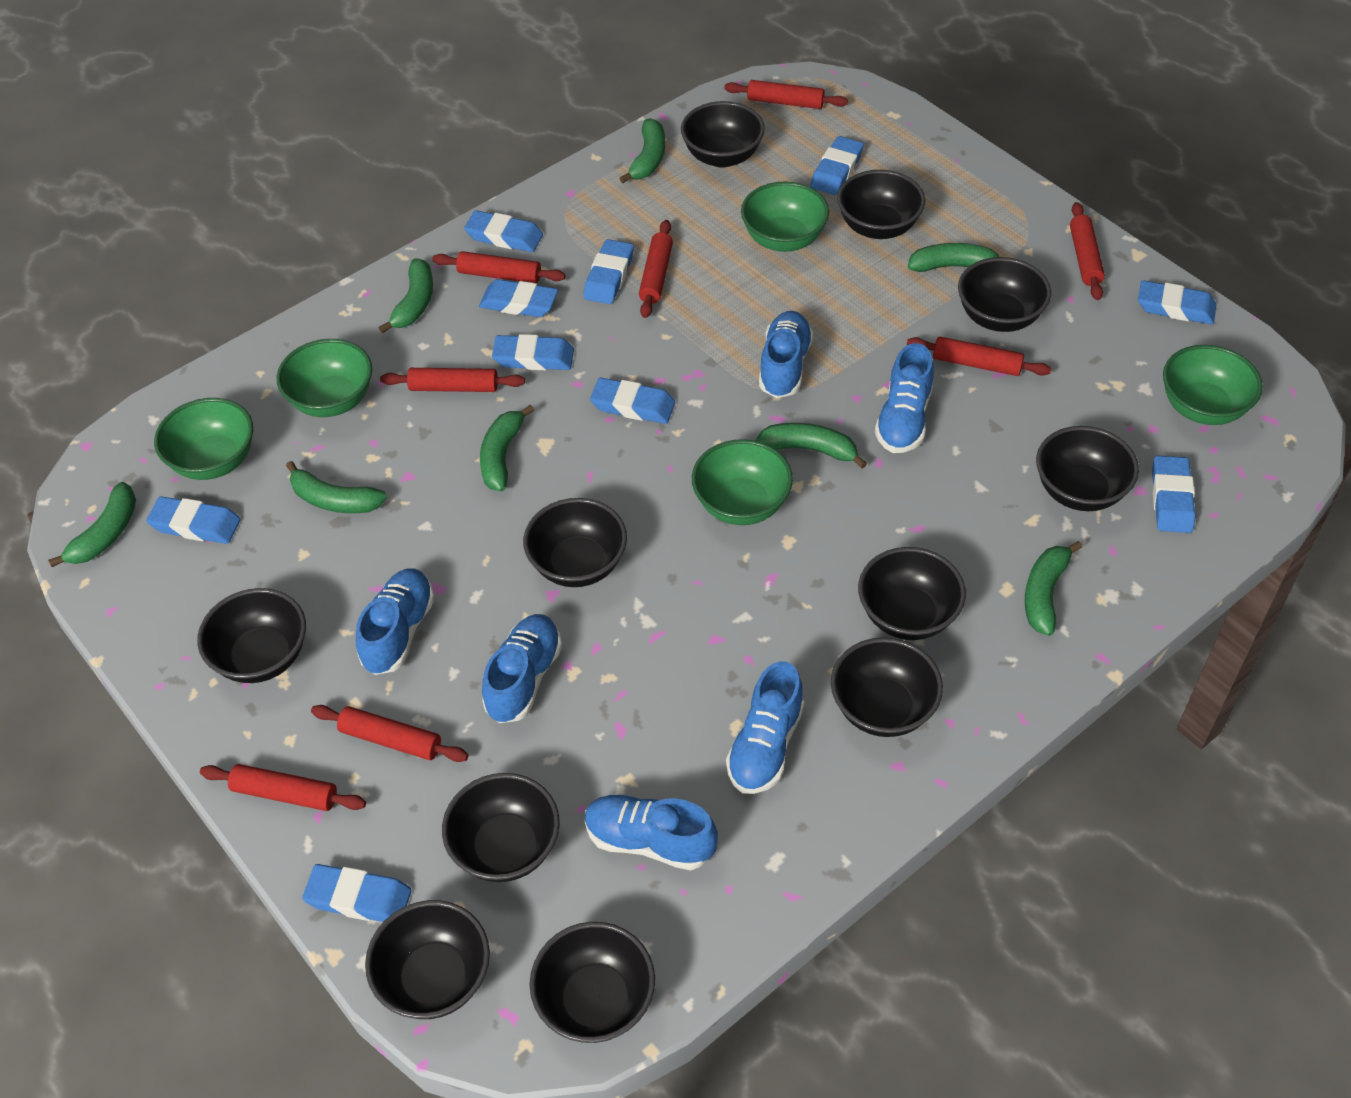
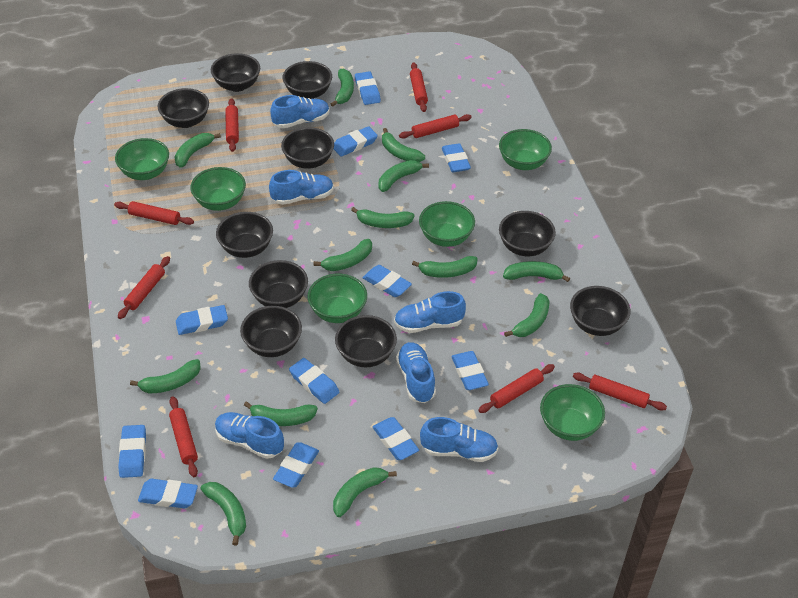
black bowl: 11 -> 10
blue eraser: 10 -> 11
green banana: 8 -> 13
green bowl: 5 -> 6

